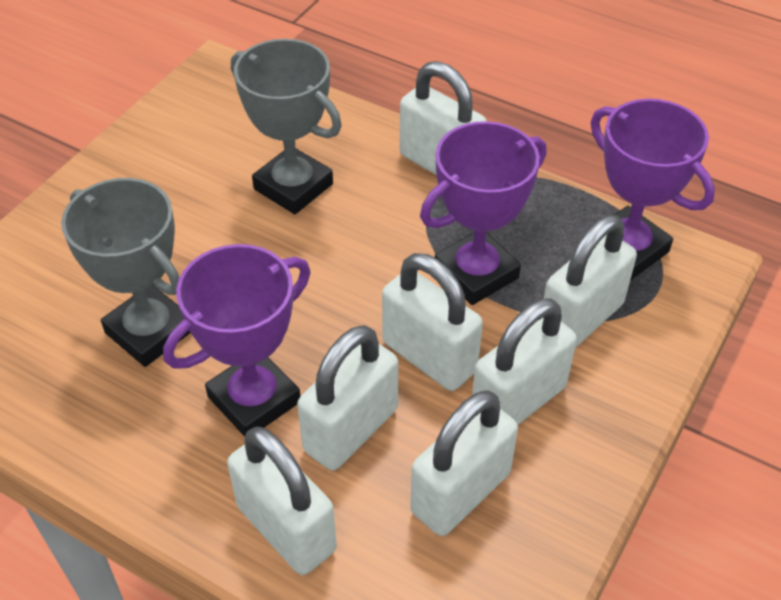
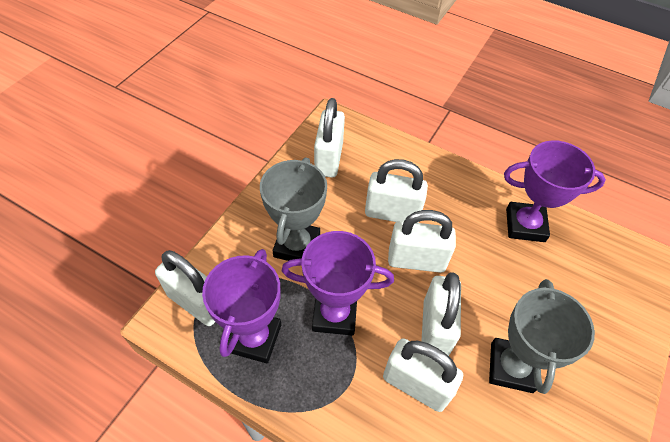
white padlock: 7 -> 6

